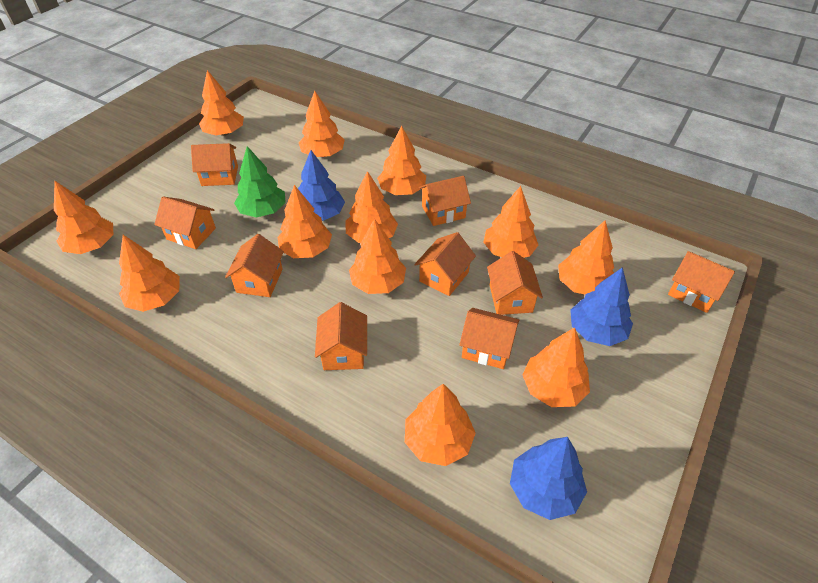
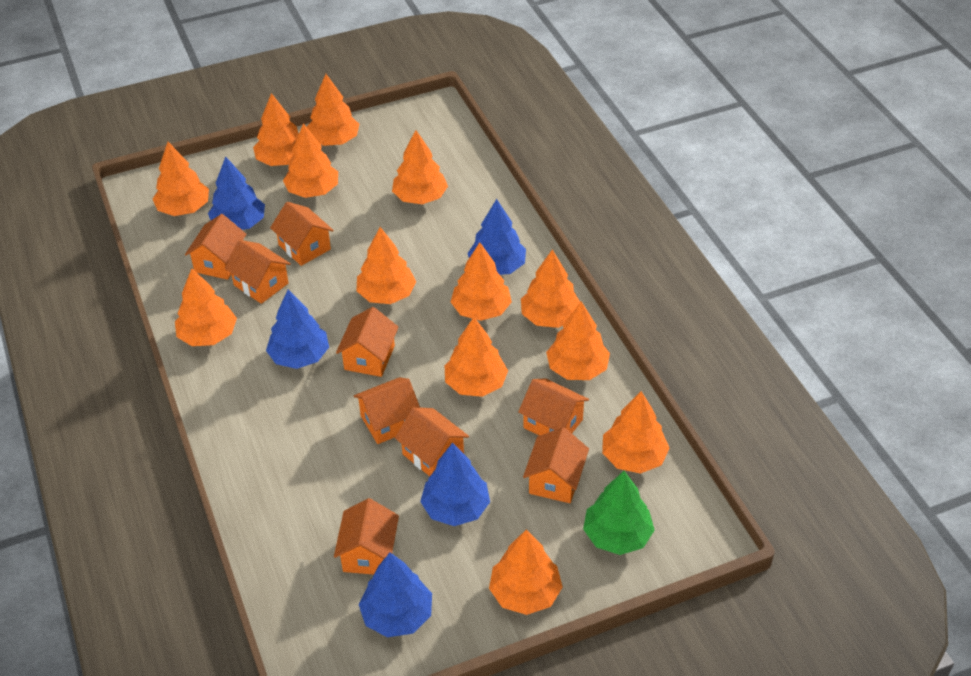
blue tree: 3 -> 5
orange tree: 12 -> 13

